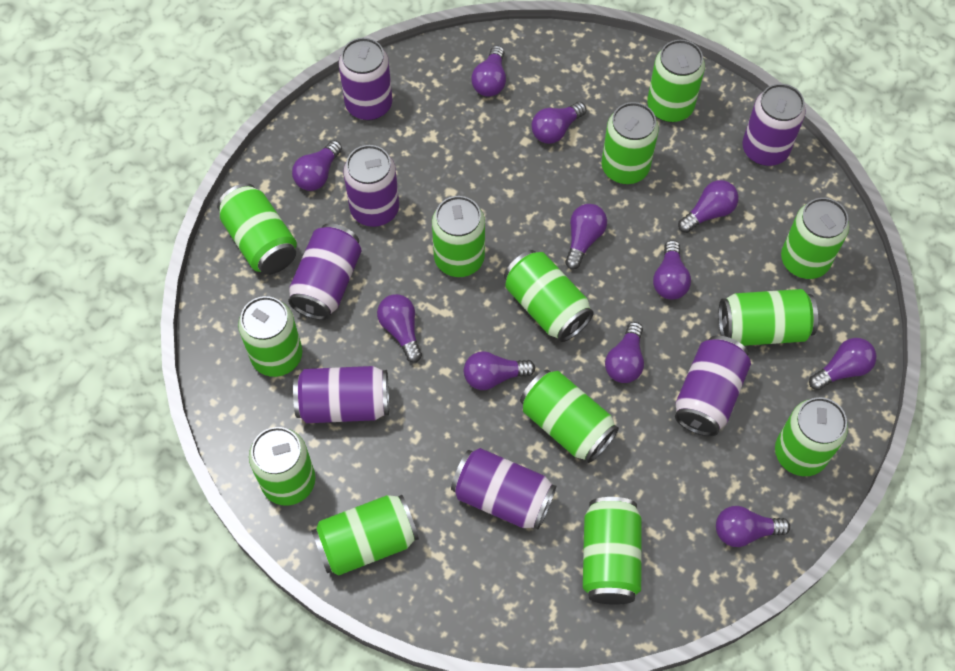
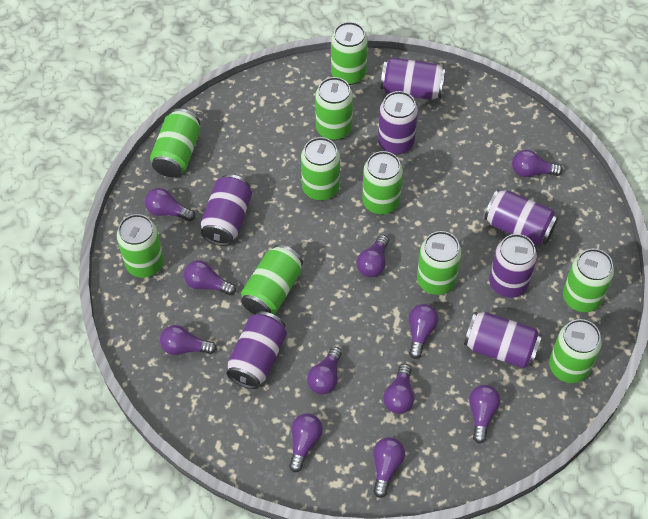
green can: 13 -> 10

